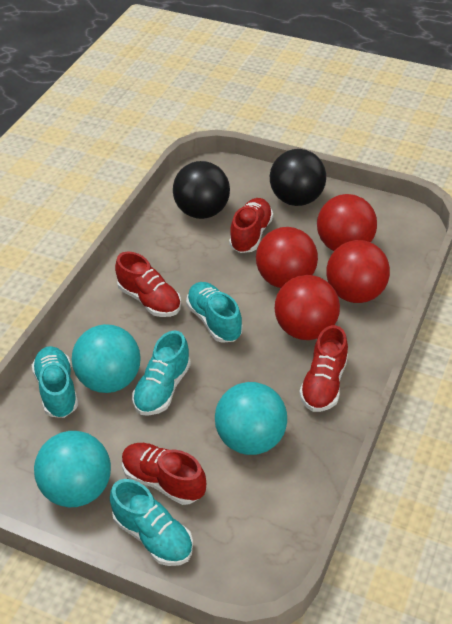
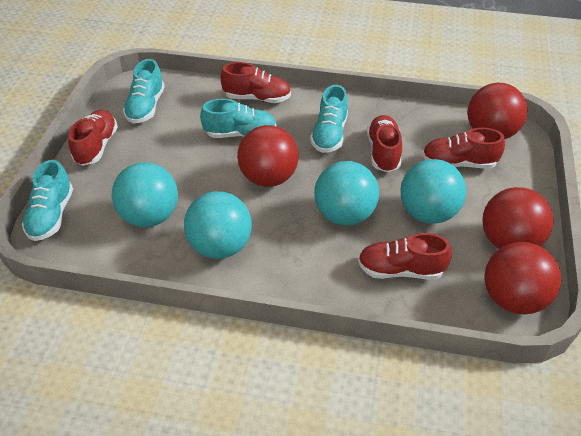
black ball: 2 -> 0
red shoe: 4 -> 5
turquoise ball: 3 -> 4

